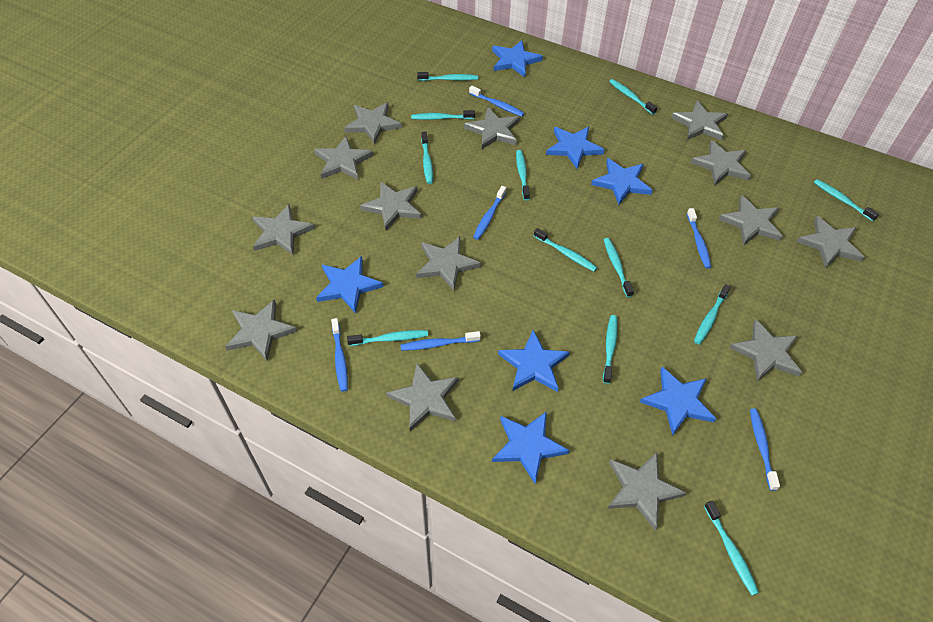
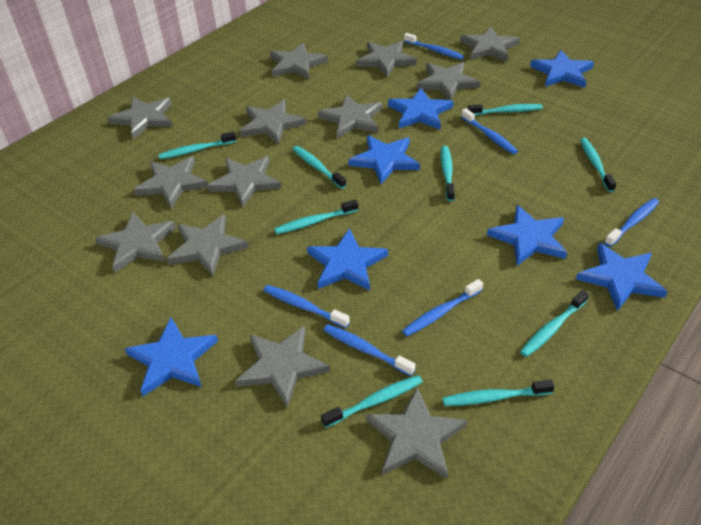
grey star: 14 -> 13
turquoise toothbrush: 12 -> 9

